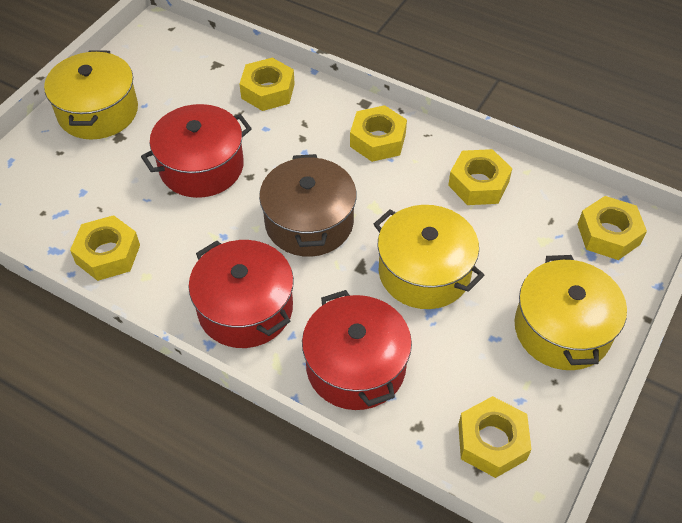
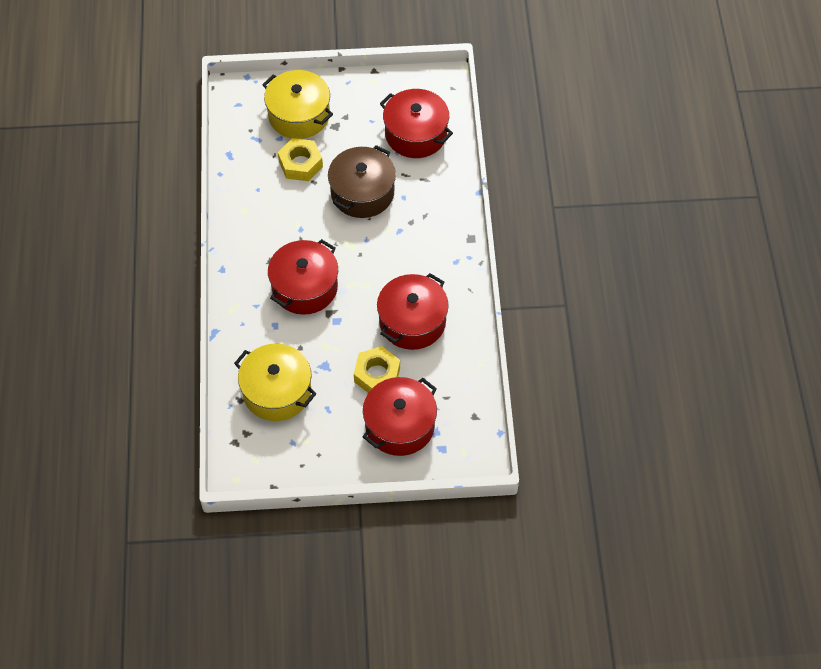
red pot: 3 -> 4
yellow nut: 6 -> 2
yellow pot: 3 -> 2

